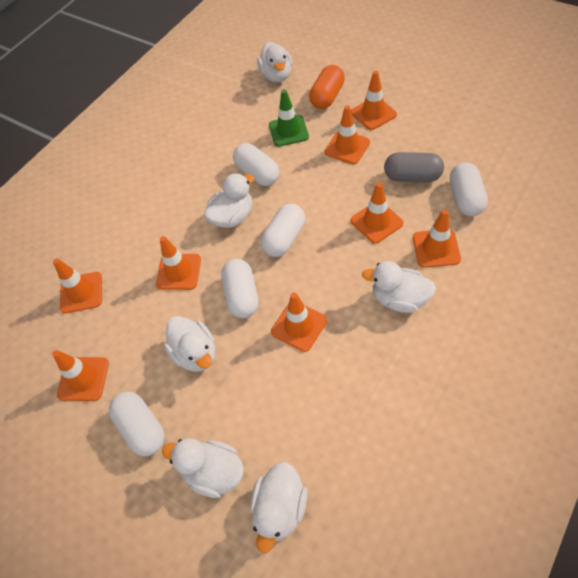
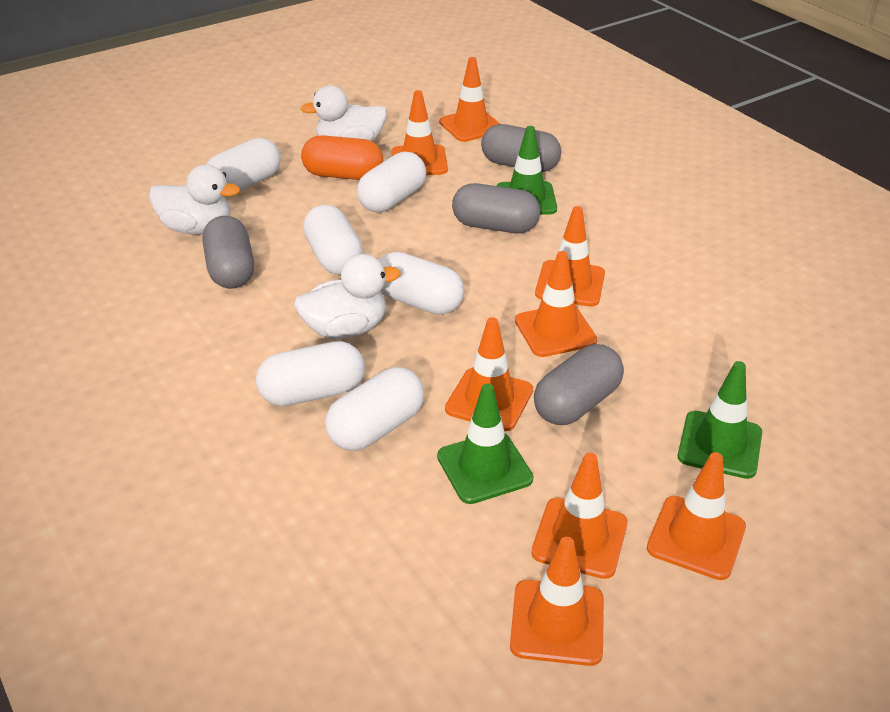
green traffic cone: 1 -> 3
grey capsule: 1 -> 4
white capsule: 5 -> 6
white duck: 6 -> 3

